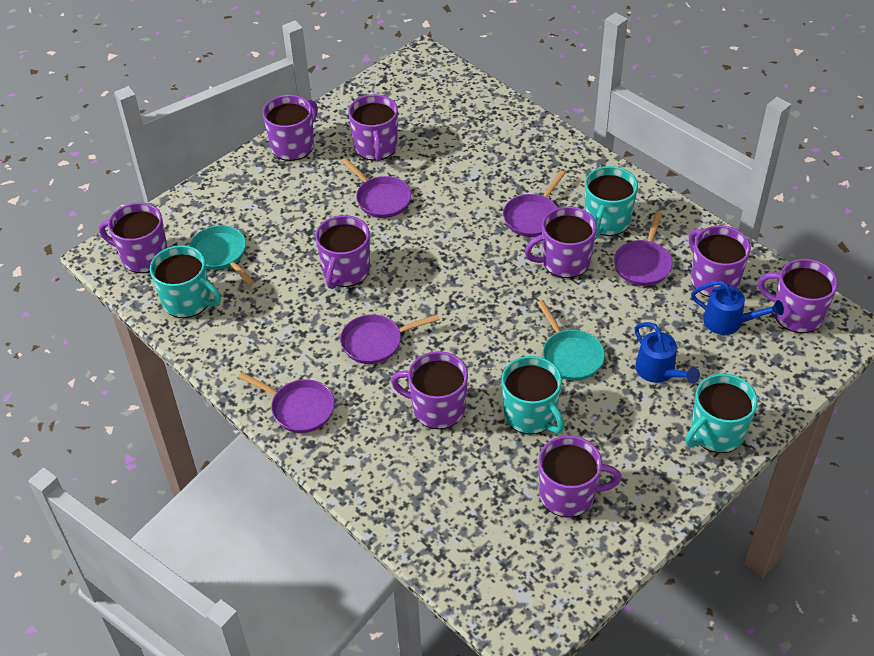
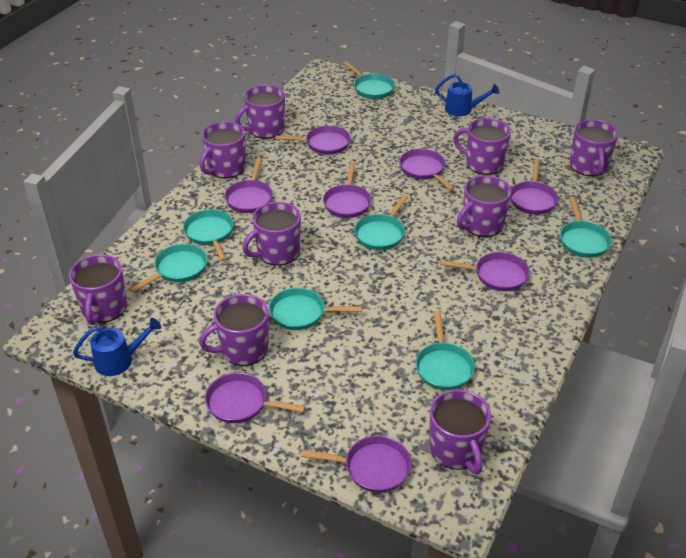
purple pan: 5 -> 8
turquoise mug: 4 -> 0
turquoise pan: 2 -> 7

